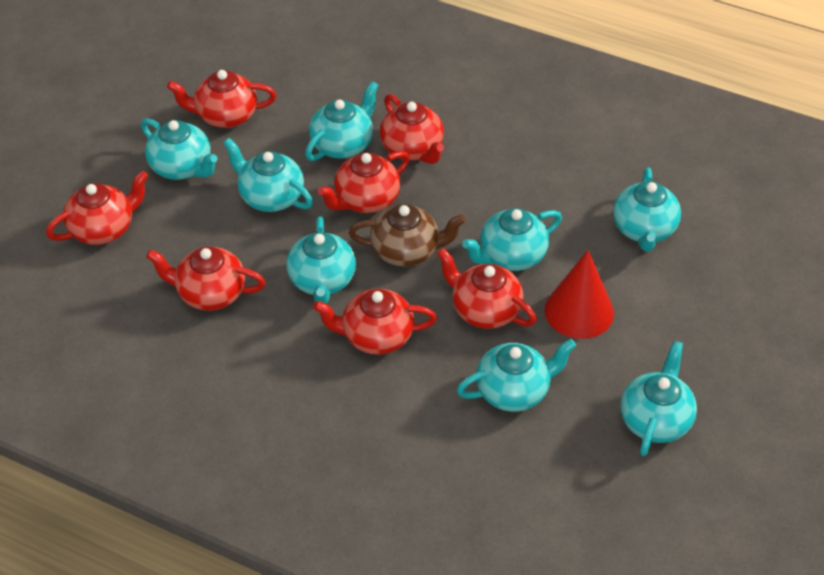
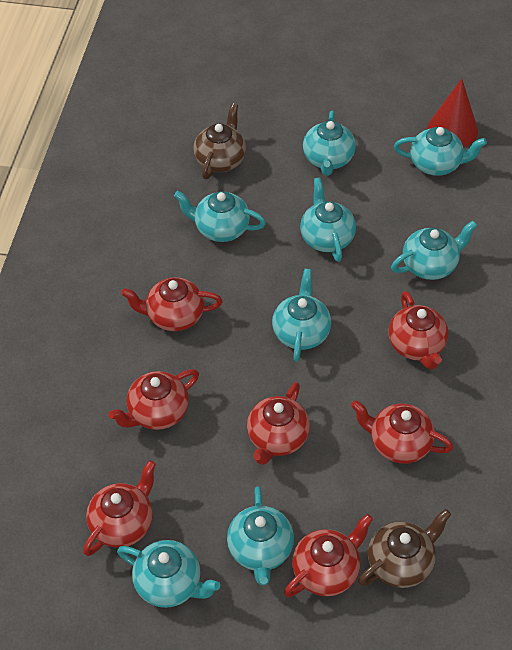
brown teapot: 1 -> 2

